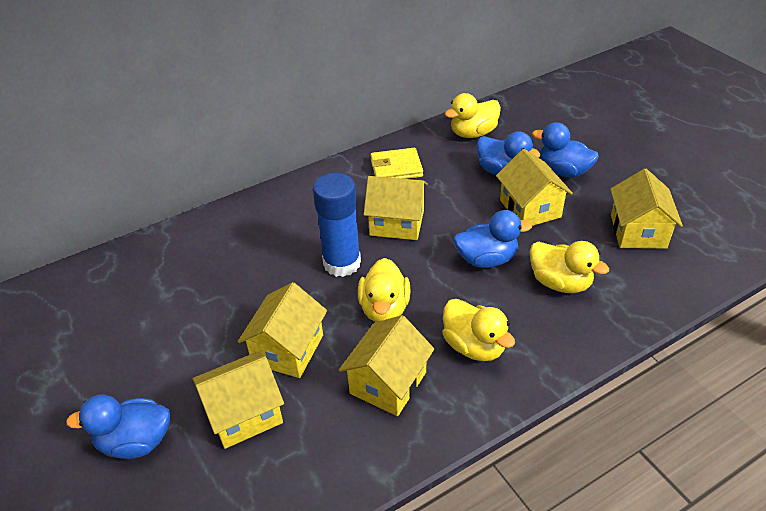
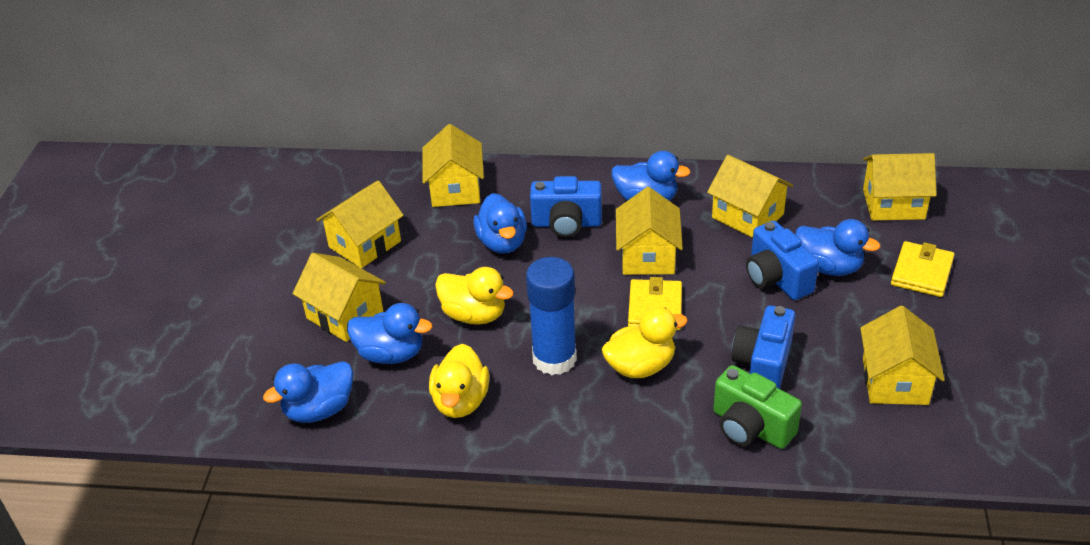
blue camera: 0 -> 3
blue duck: 4 -> 5
green camera: 0 -> 1
yellow duck: 4 -> 3
yellow house: 6 -> 7
yellow wallet: 1 -> 2

